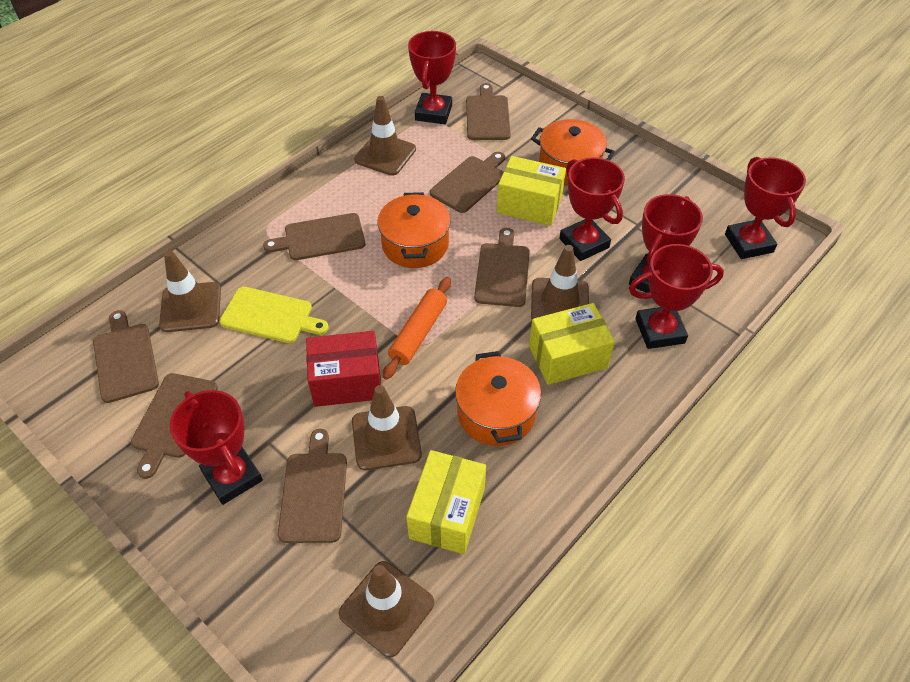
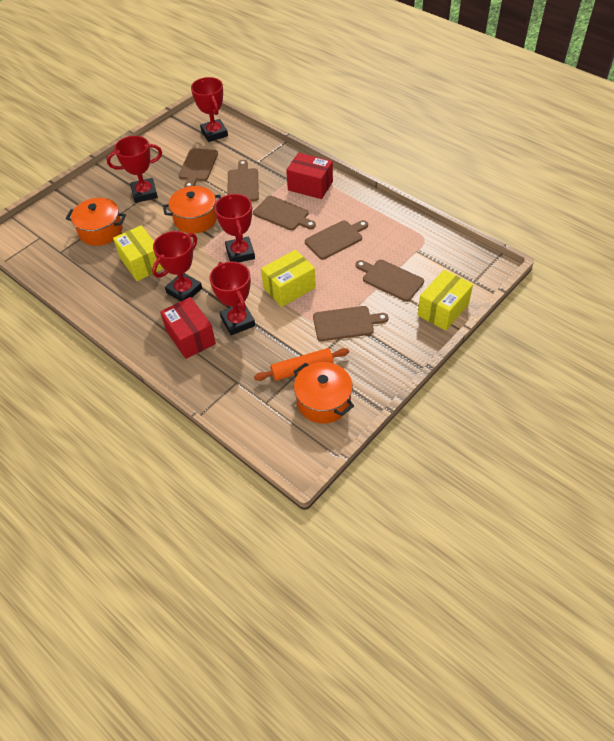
brown cutting board: 7 -> 6
brown traffic cone: 5 -> 0
red box: 1 -> 2
red trophy: 6 -> 5
yellow cutting board: 1 -> 0

